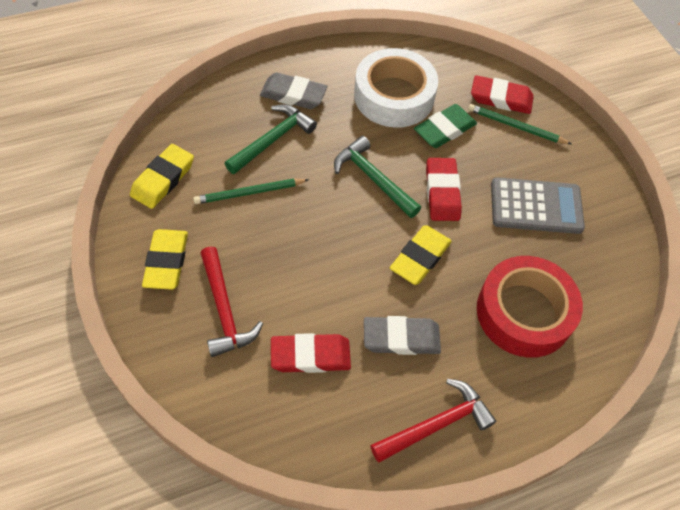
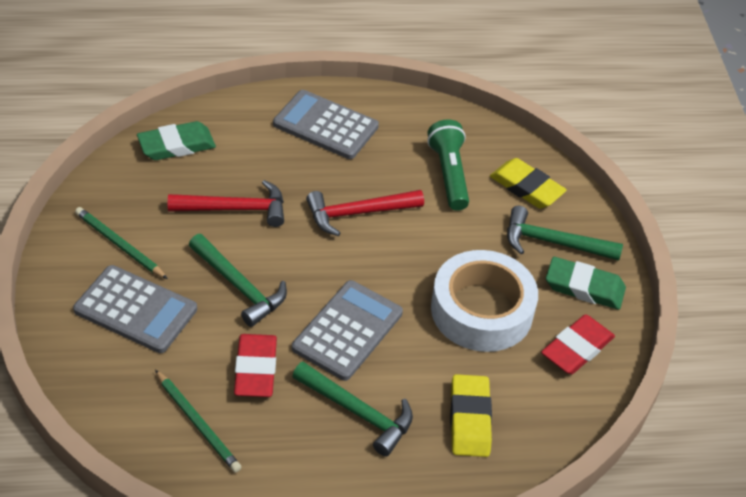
green eraser: 1 -> 2
green flashlight: 0 -> 1
green hammer: 2 -> 3
grey calculator: 1 -> 3
grey eraser: 2 -> 0
red eraser: 3 -> 2
red tape: 1 -> 0
yellow eraser: 3 -> 2

